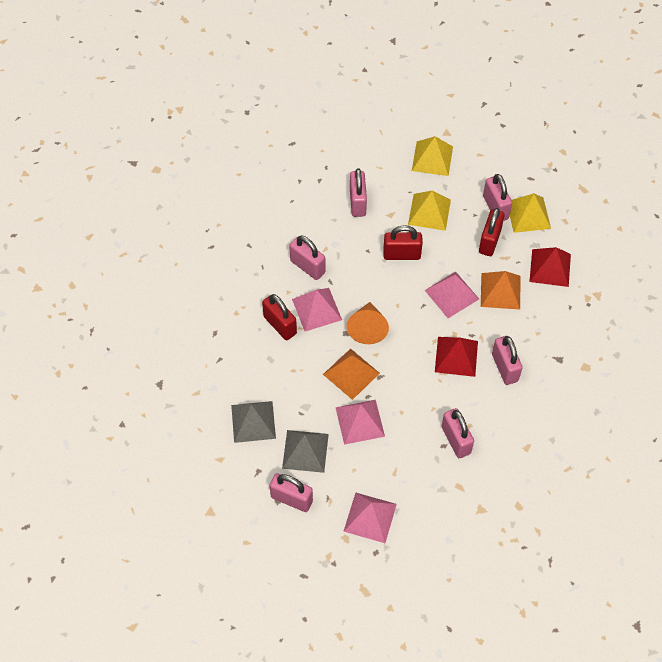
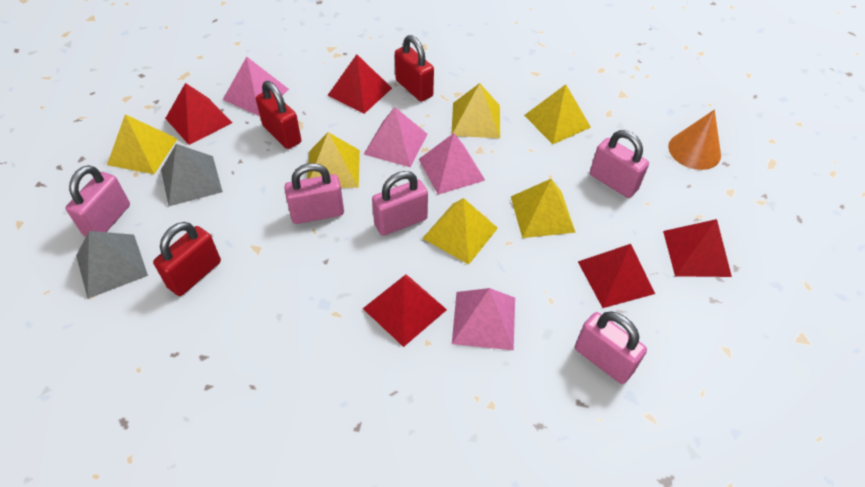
orange pyramid: 2 -> 0
pink padlock: 6 -> 5
red pyramid: 2 -> 5
yellow pyramid: 3 -> 6

